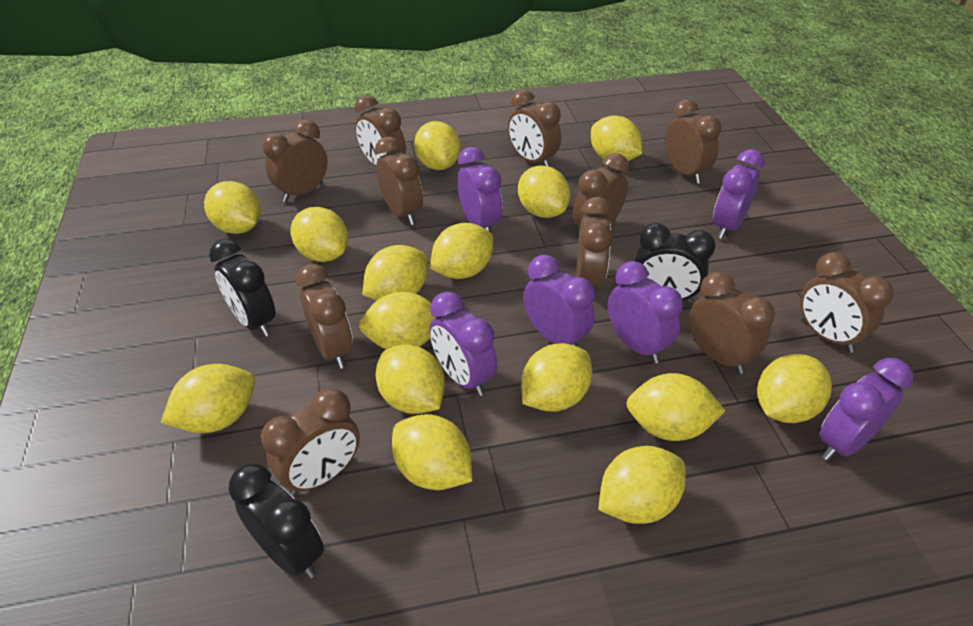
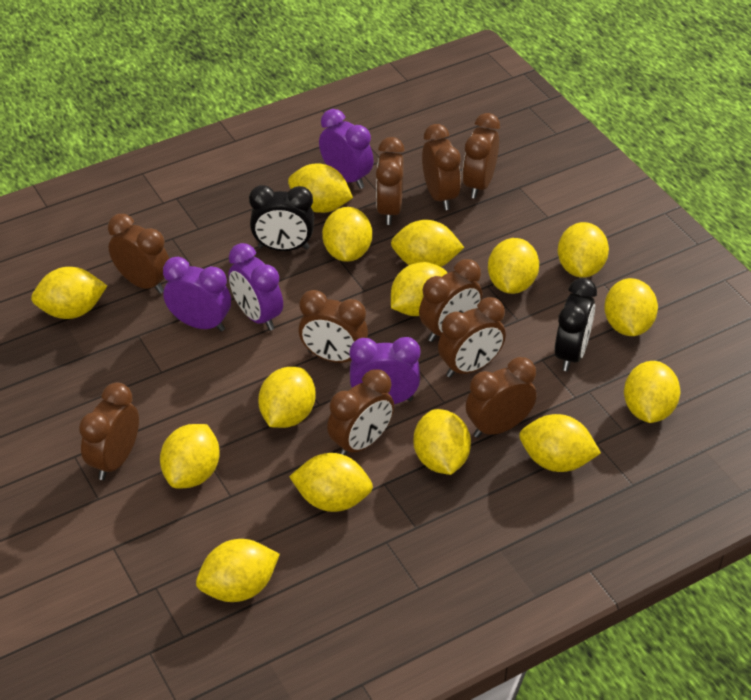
black clock: 3 -> 2
brown clock: 11 -> 10
purple clock: 6 -> 4

